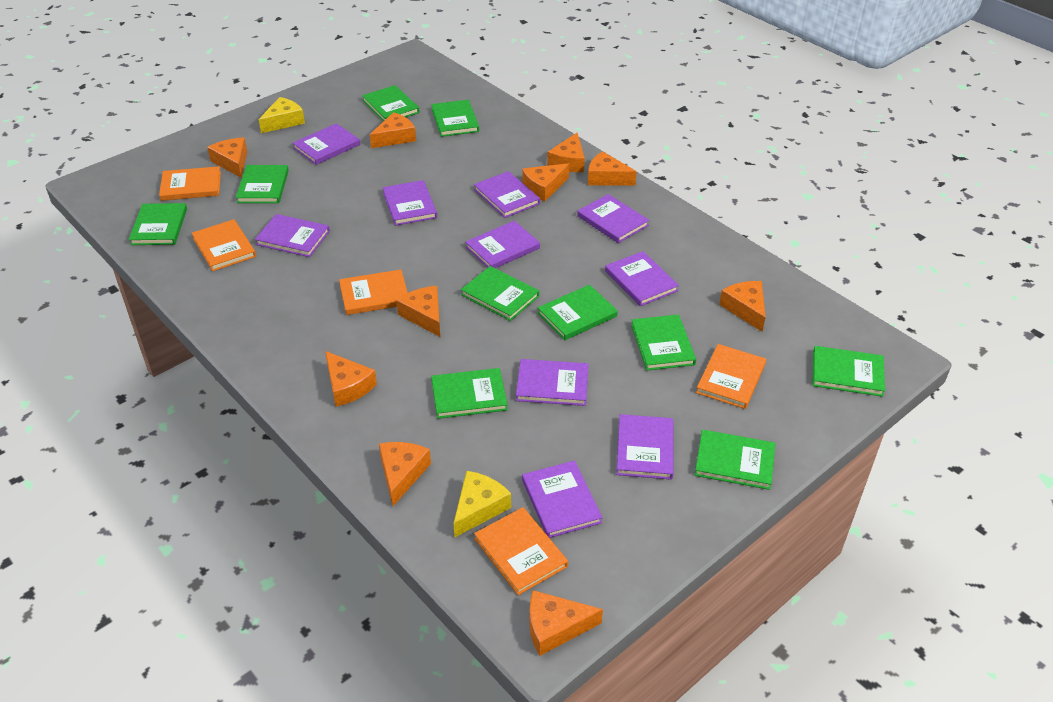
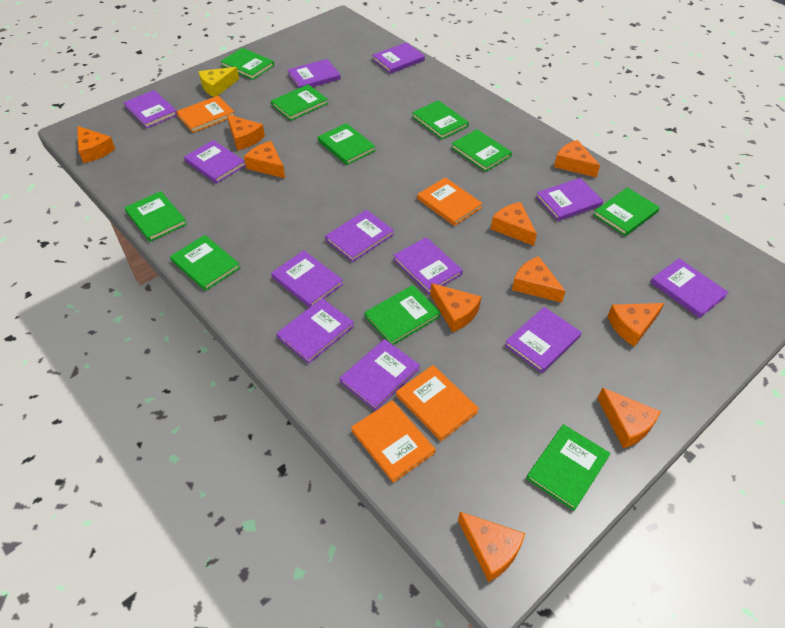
orange book: 5 -> 4
purple book: 10 -> 12
yellow cheese: 2 -> 1

